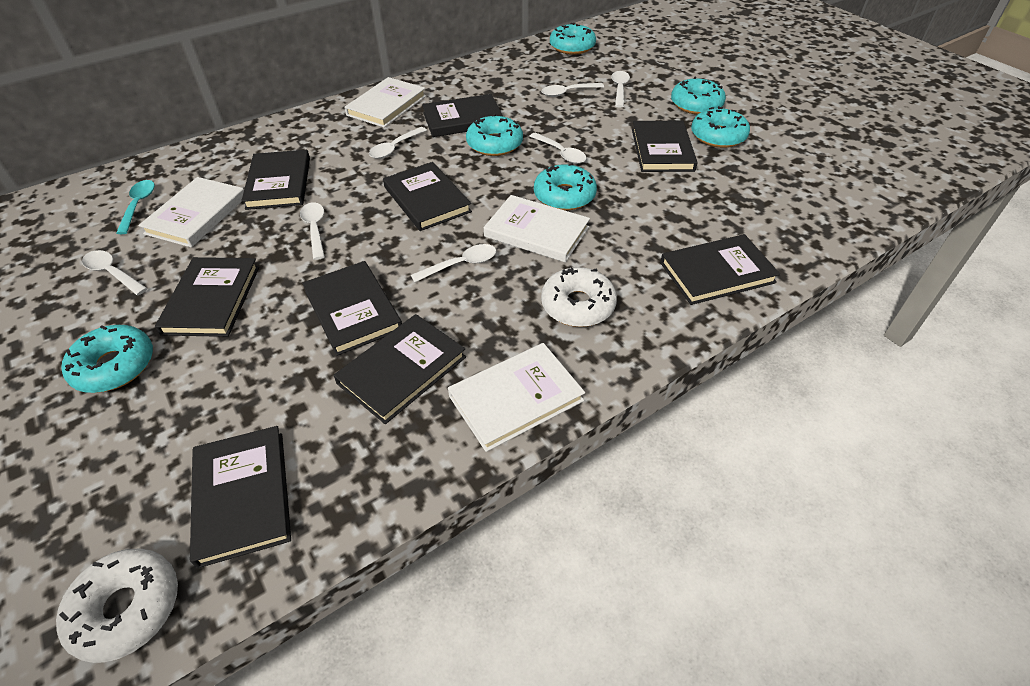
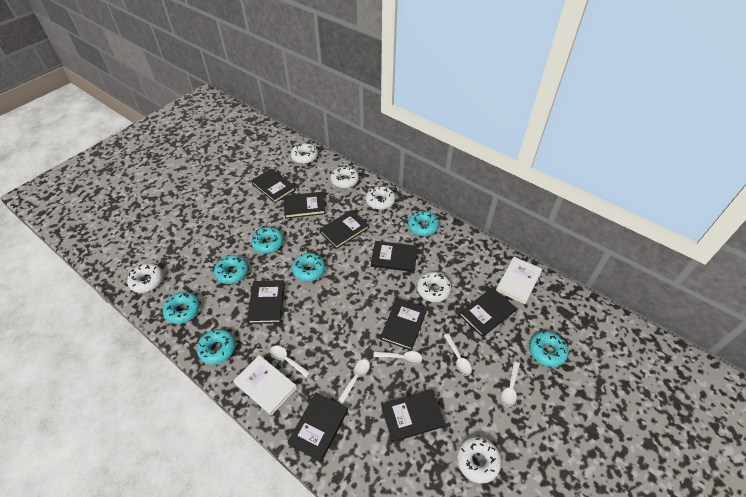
turquoise donut: 6 -> 7
turquoise spoon: 1 -> 0
white book: 4 -> 2
white donut: 2 -> 6
white spoon: 7 -> 5

